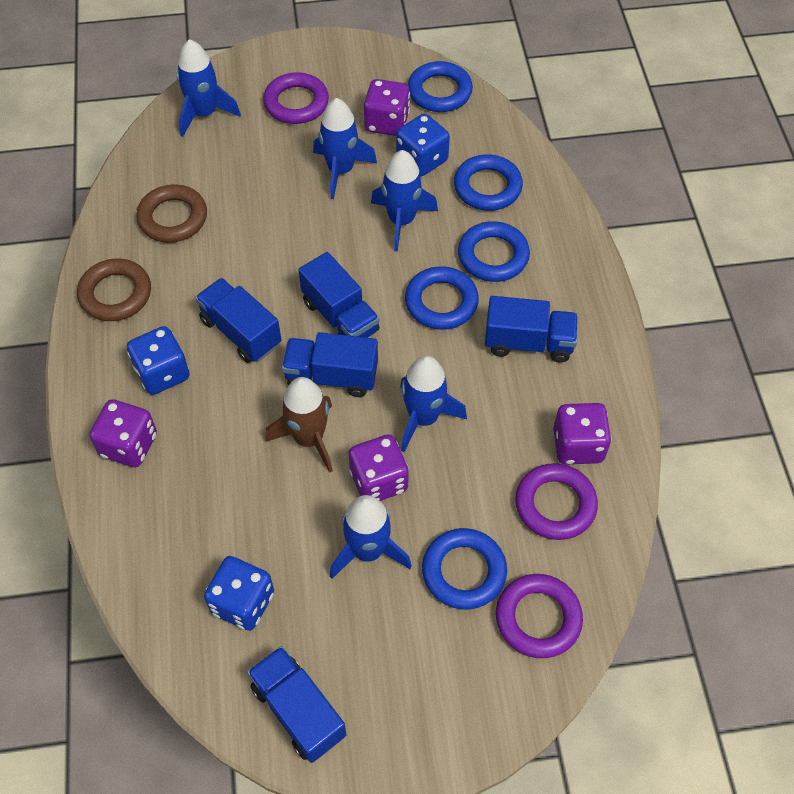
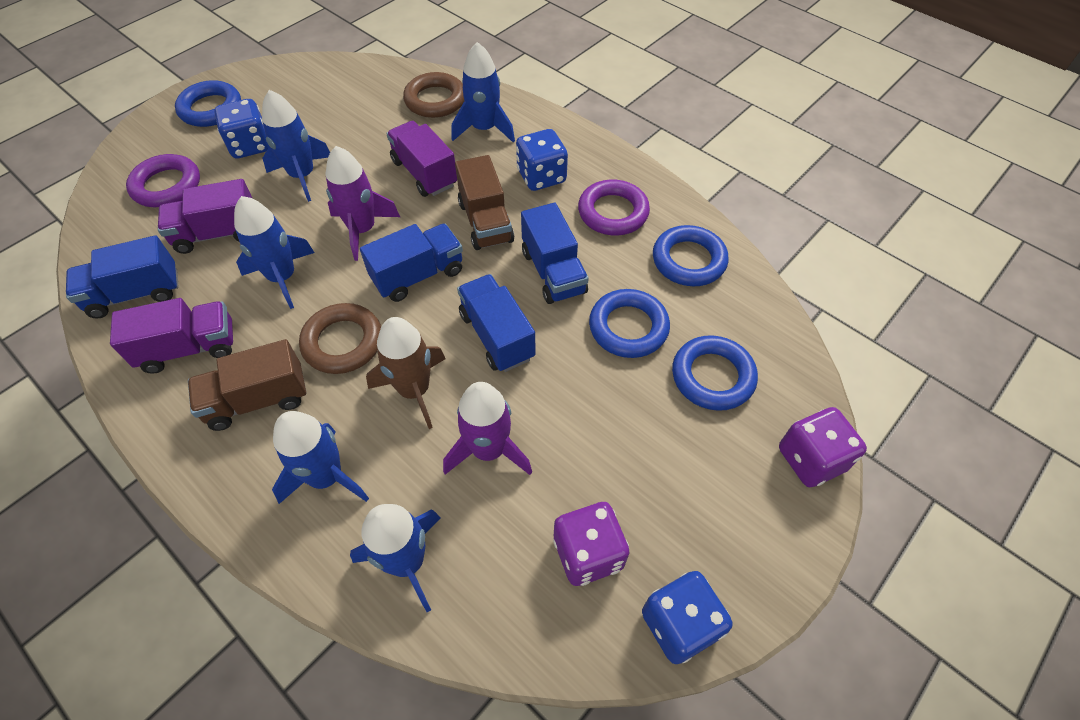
blue ring: 5 -> 4
blue truck: 5 -> 4
brown truck: 0 -> 2
purple dice: 4 -> 2
purple ring: 3 -> 2
purple rocket: 0 -> 2
purple truck: 0 -> 3

